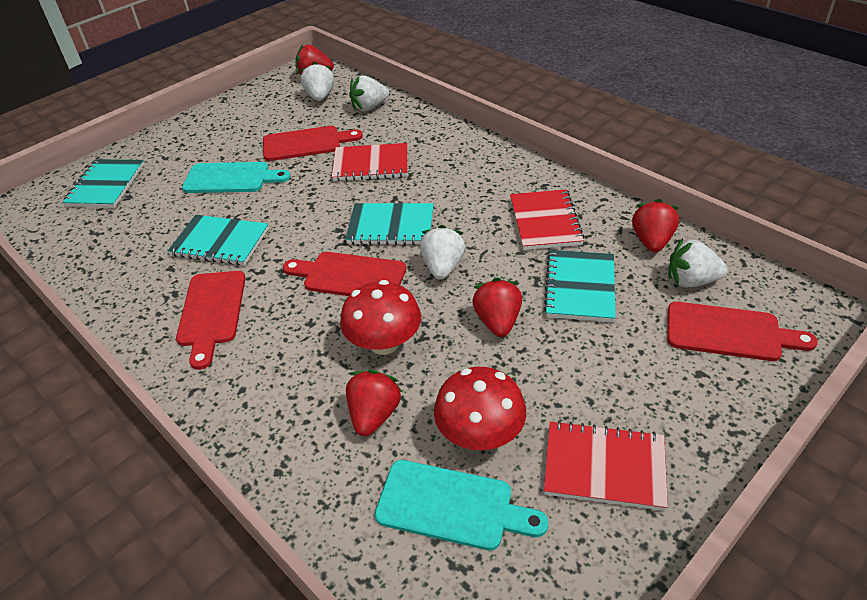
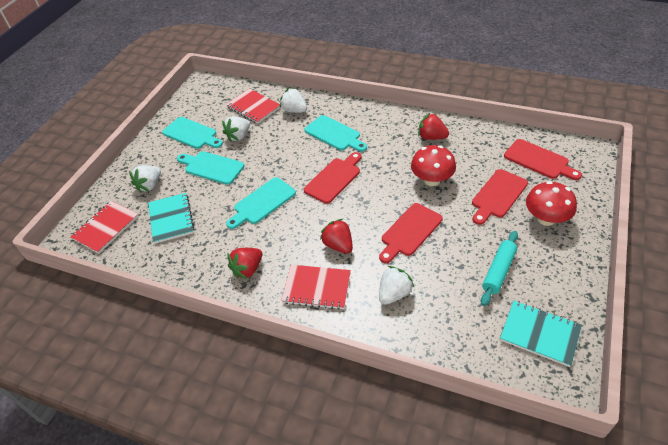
red strawberry: 4 -> 3
turquoise cutting board: 2 -> 4
turquoise notebook: 4 -> 2
turquoise rolling pin: 0 -> 1

